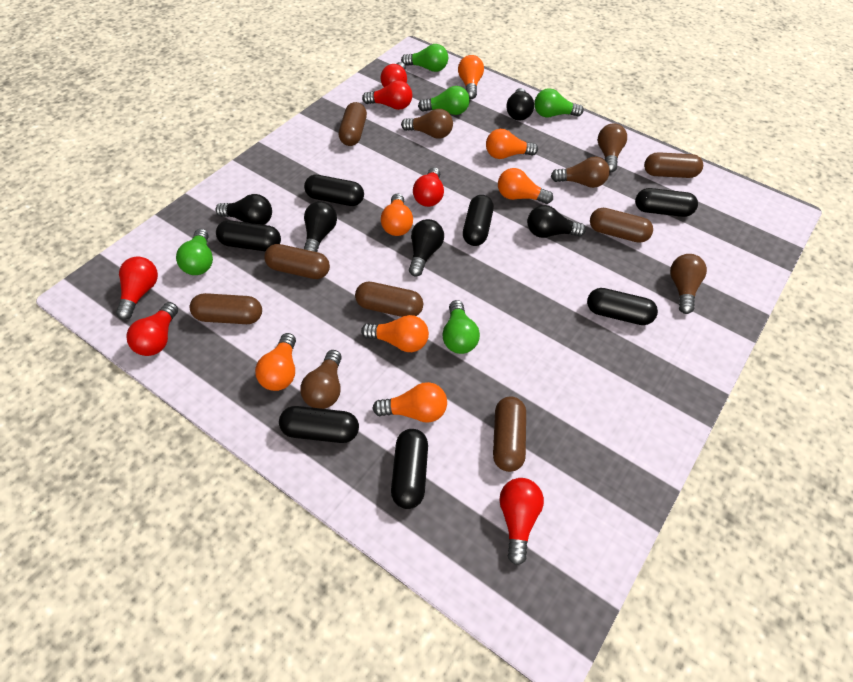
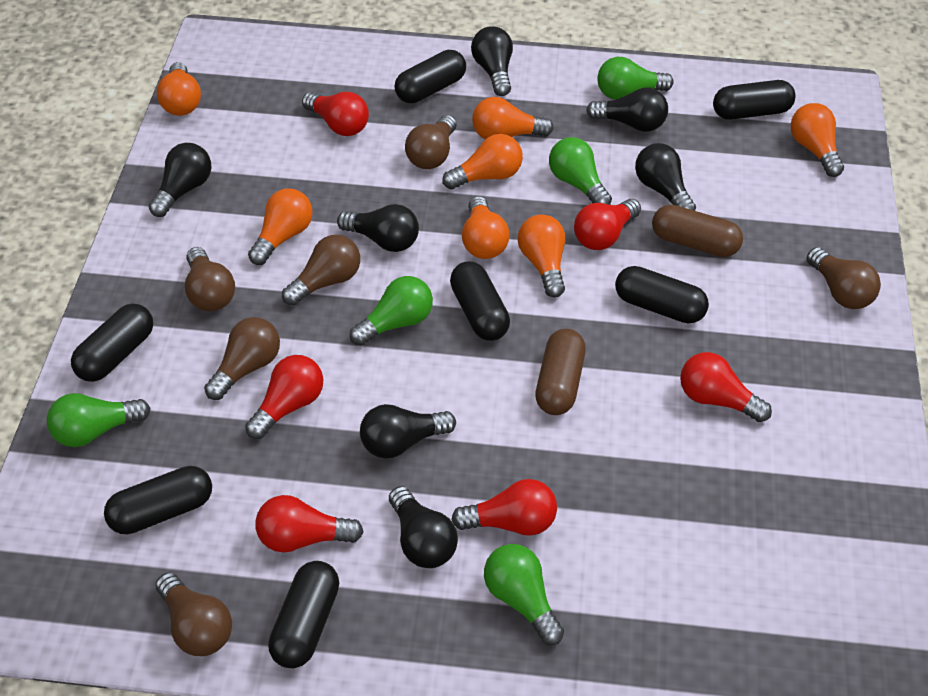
black light bulb: 5 -> 7
brown capsule: 7 -> 2
brown light bulb: 5 -> 6

